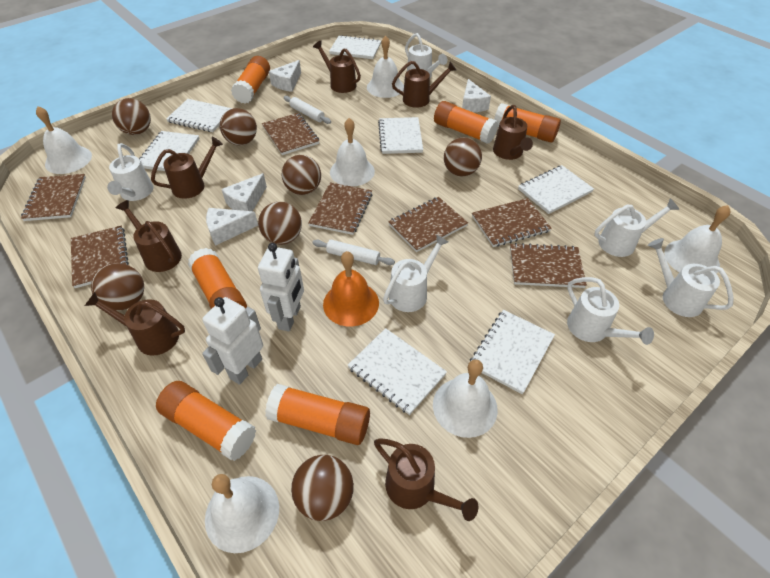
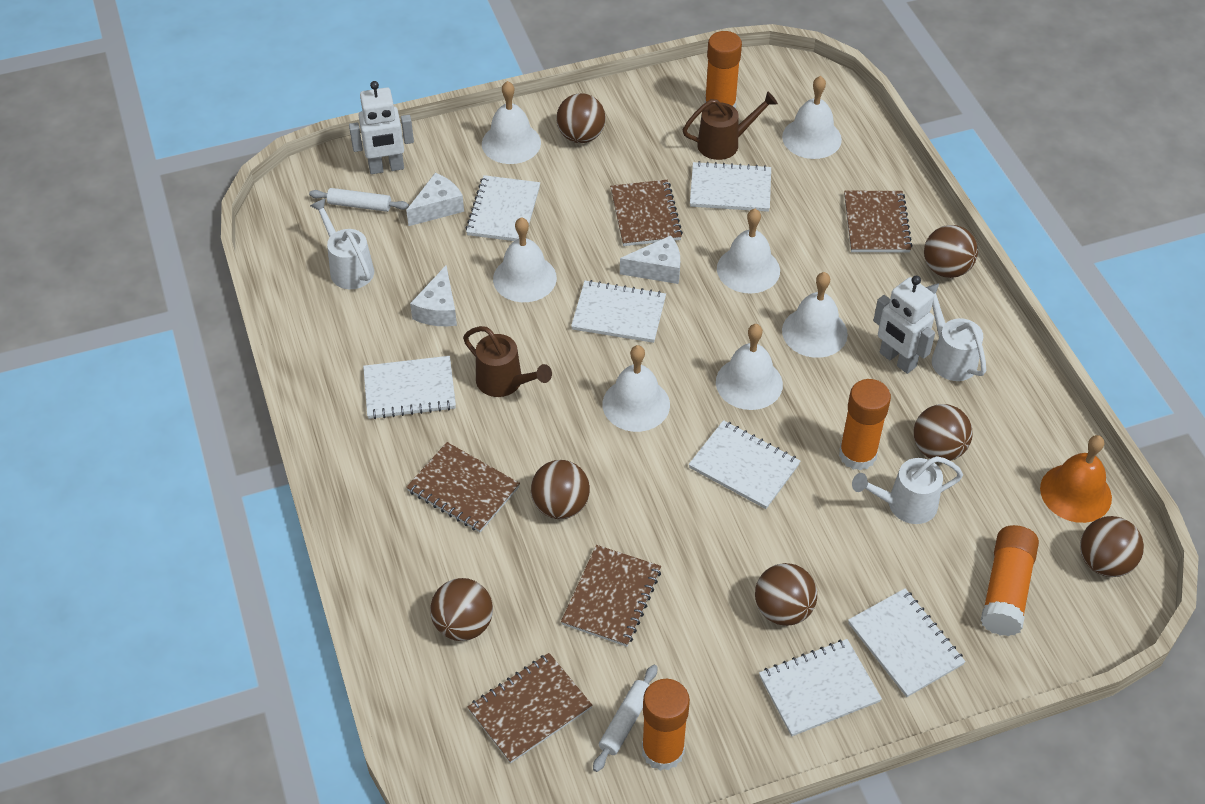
brown notebook: 7 -> 5
brown watering can: 7 -> 2
orange glue stick: 6 -> 4
white bell: 6 -> 7
white cheese: 4 -> 3
white watering can: 6 -> 3

